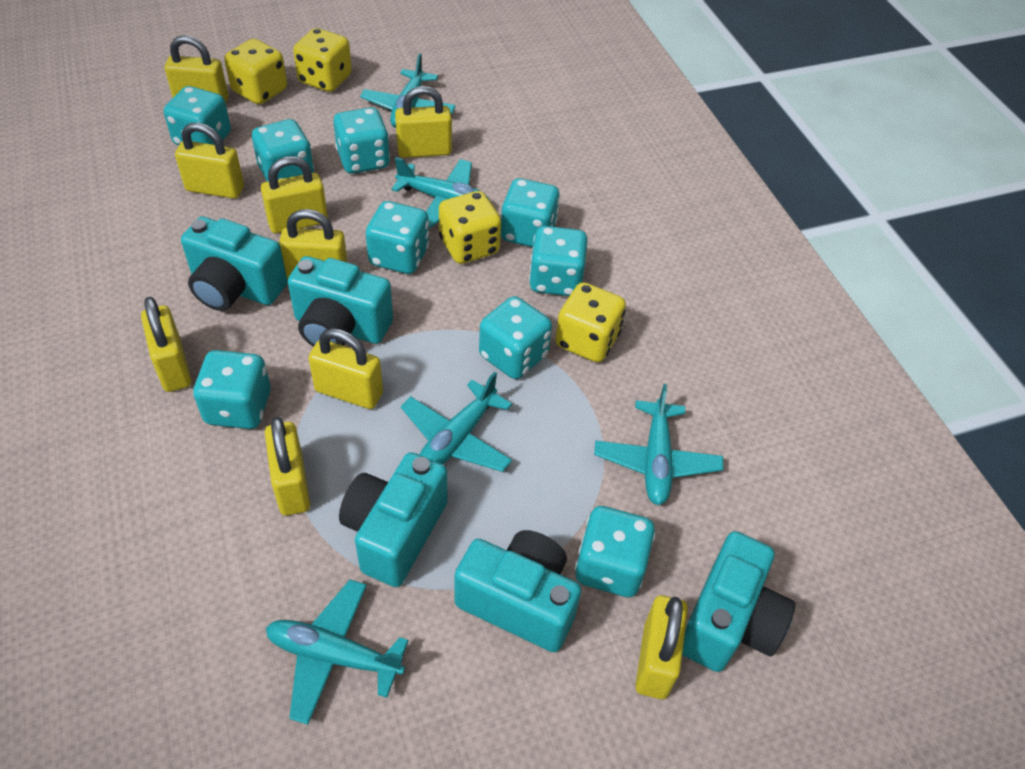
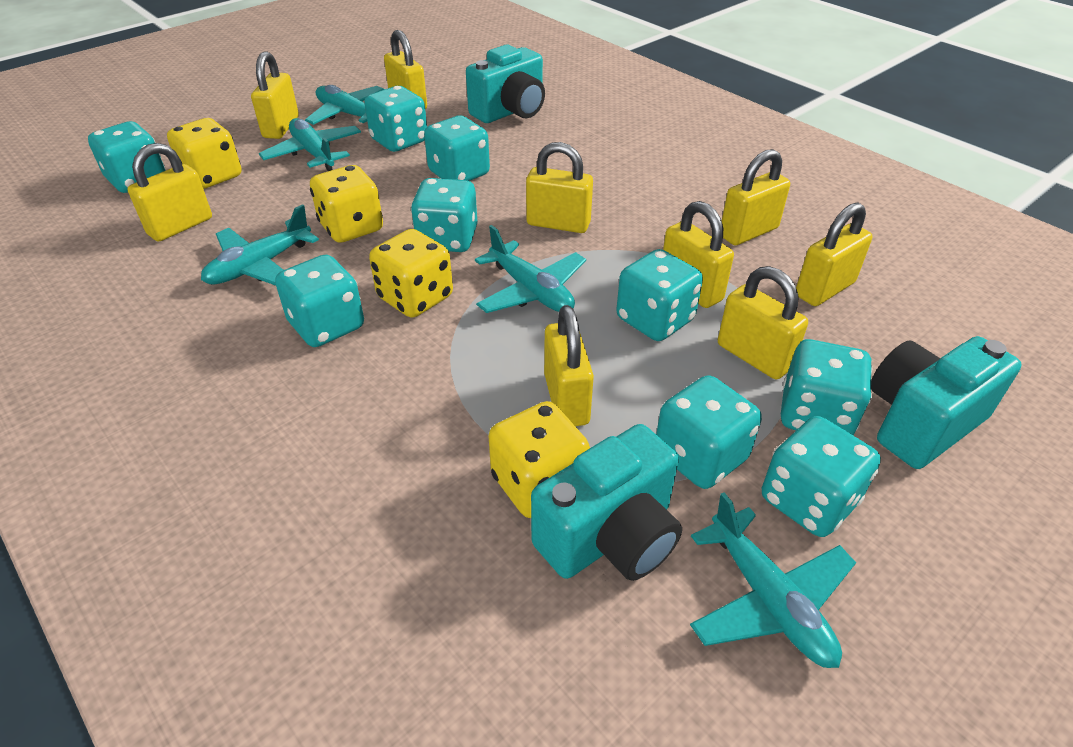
turquoise camera: 5 -> 3

